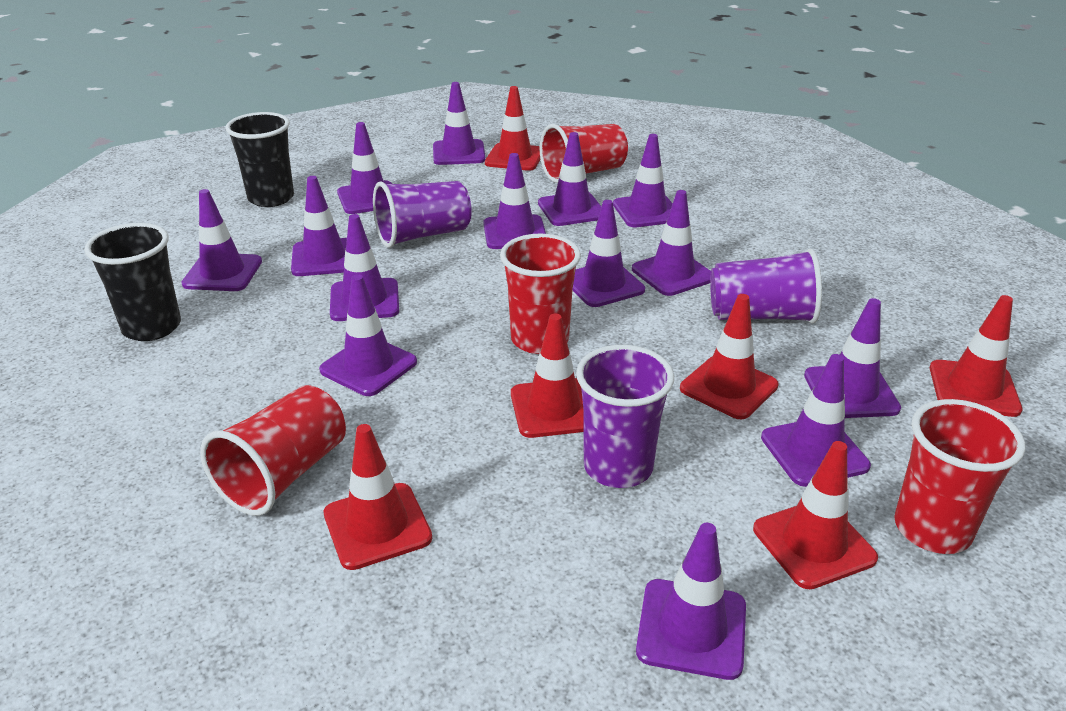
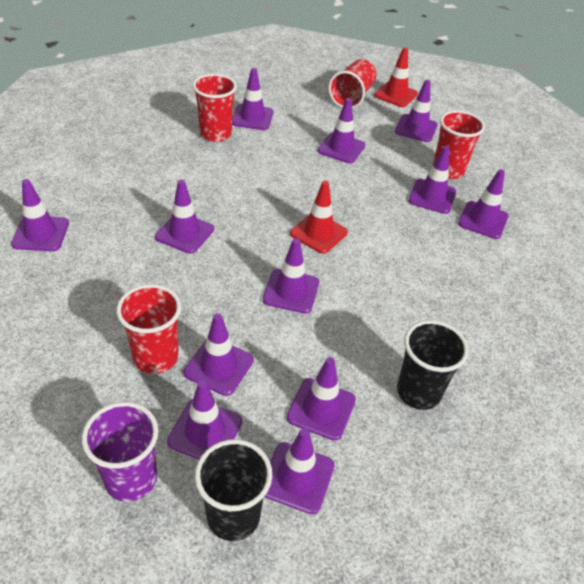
purple cup: 3 -> 1
purple traffic cone: 14 -> 12
red traffic cone: 6 -> 2

